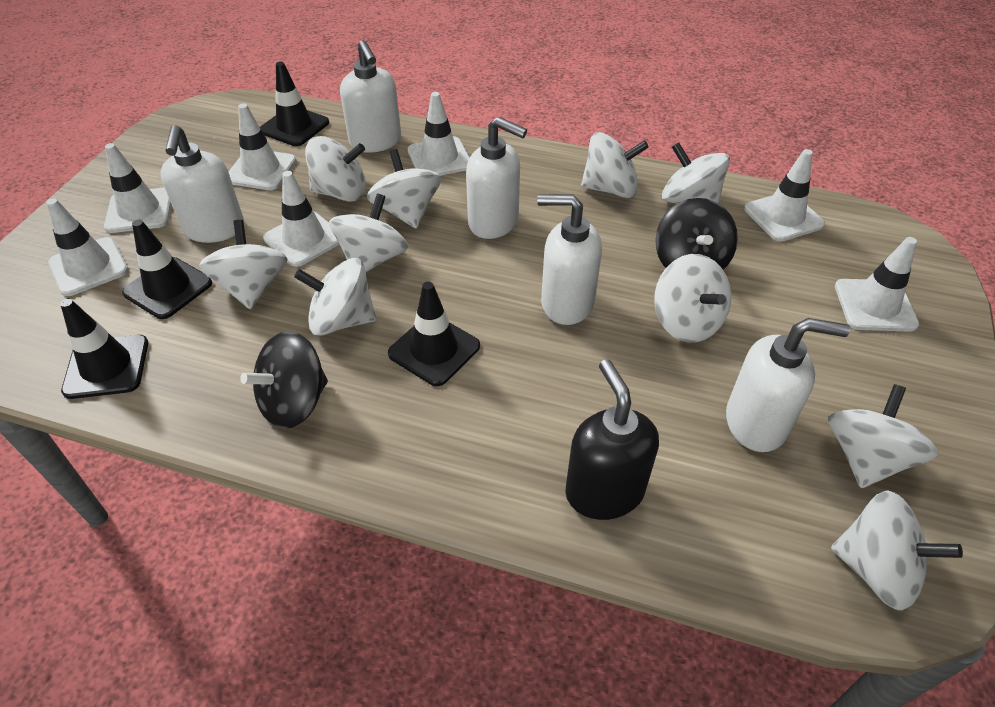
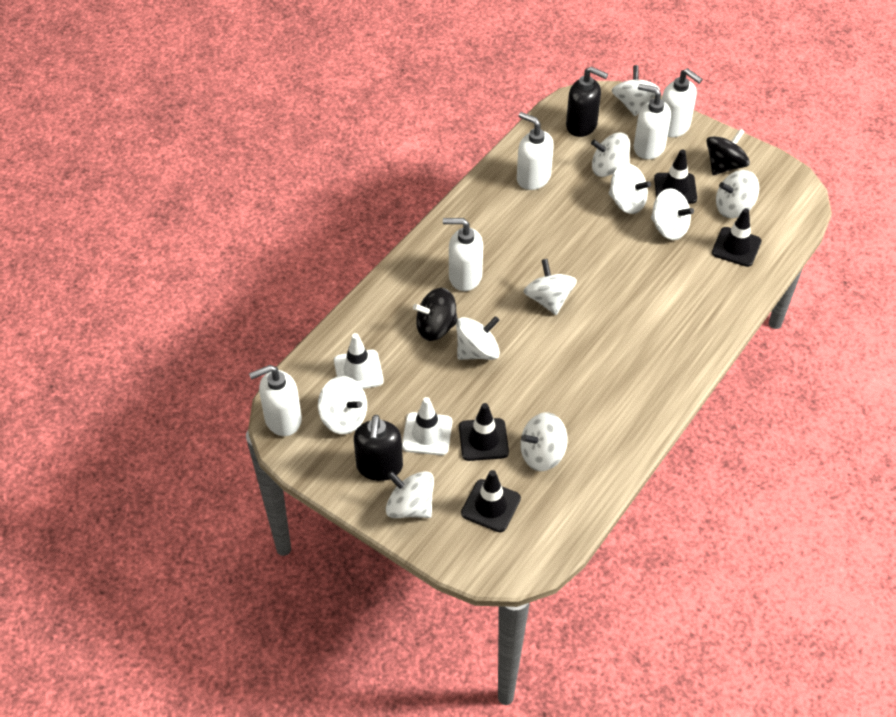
black soap dispenser: 1 -> 2
white traffic cone: 7 -> 2

